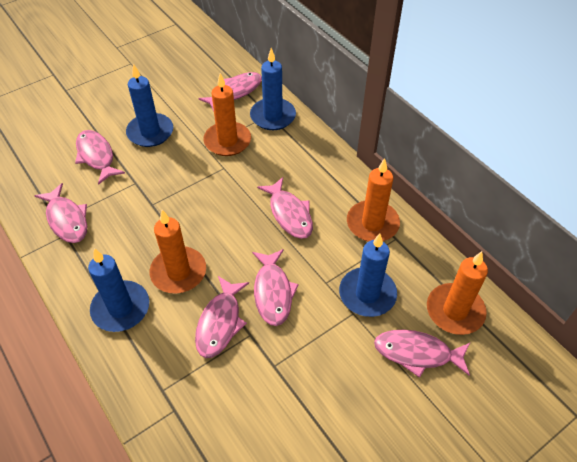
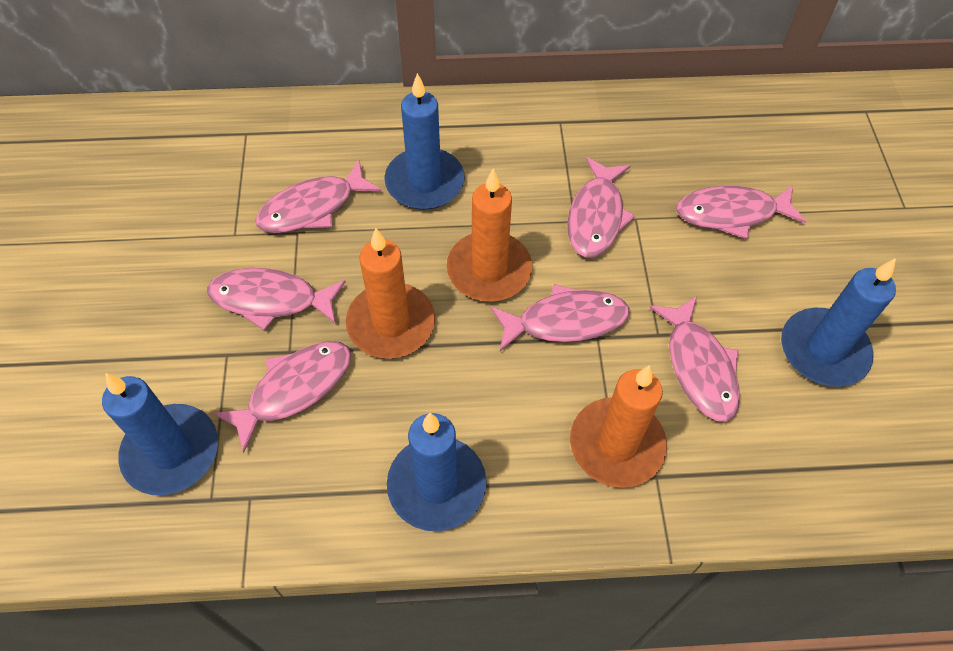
orange candle: 4 -> 3

